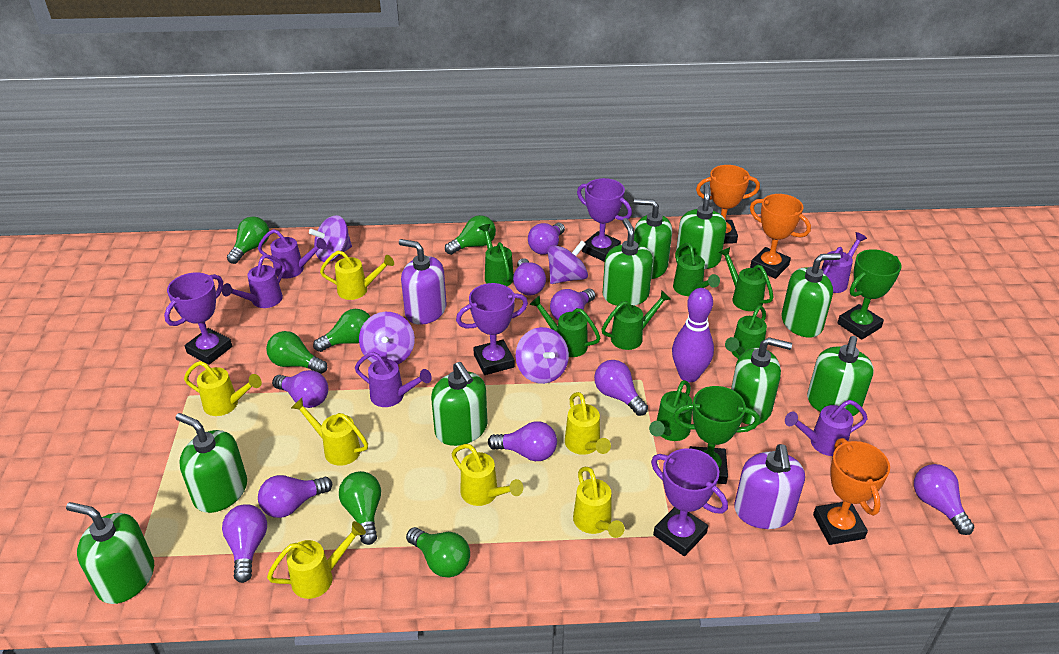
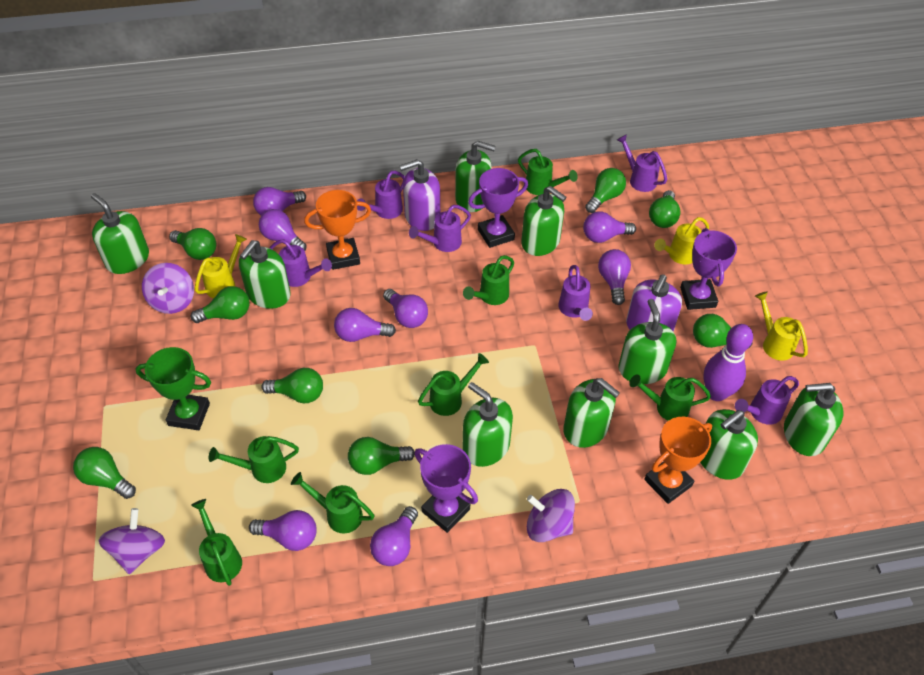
green light bulb: 6 -> 8
green trophy: 2 -> 1
orange trophy: 3 -> 2
purple light bulb: 9 -> 8
purple spinning top: 4 -> 3
purple trophy: 4 -> 3
purple watering can: 5 -> 6
yellow watering can: 7 -> 3

